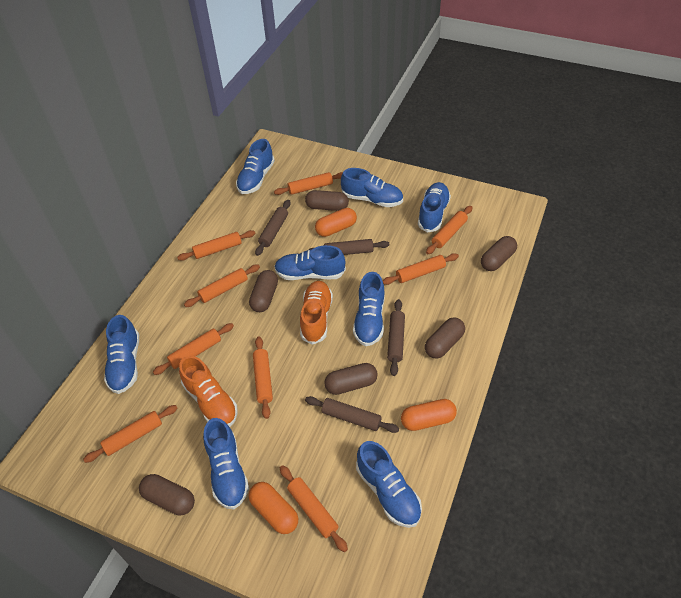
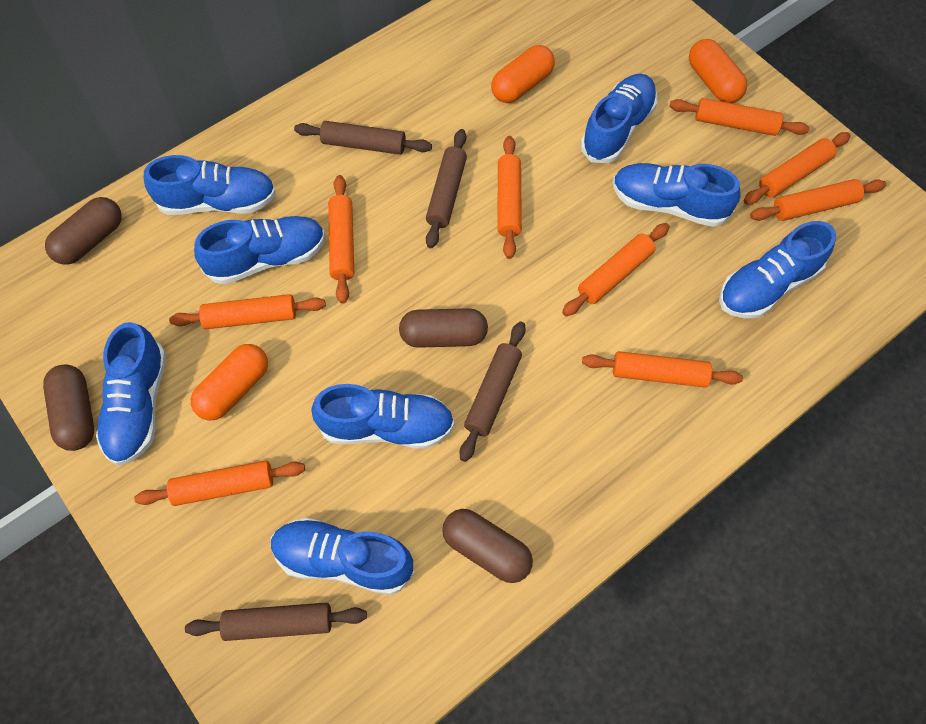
brown capsule: 6 -> 4
orange shoe: 2 -> 0

